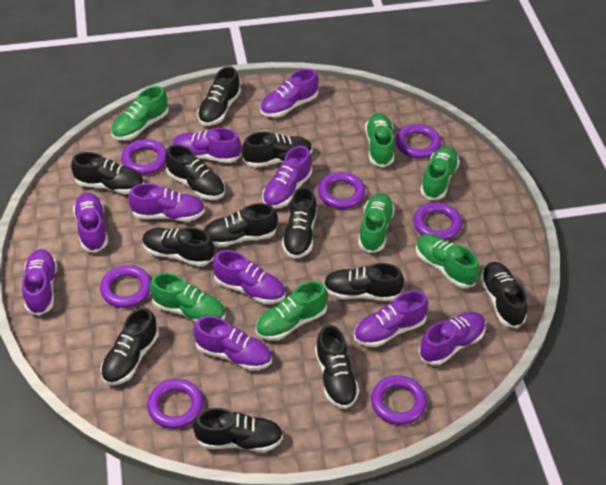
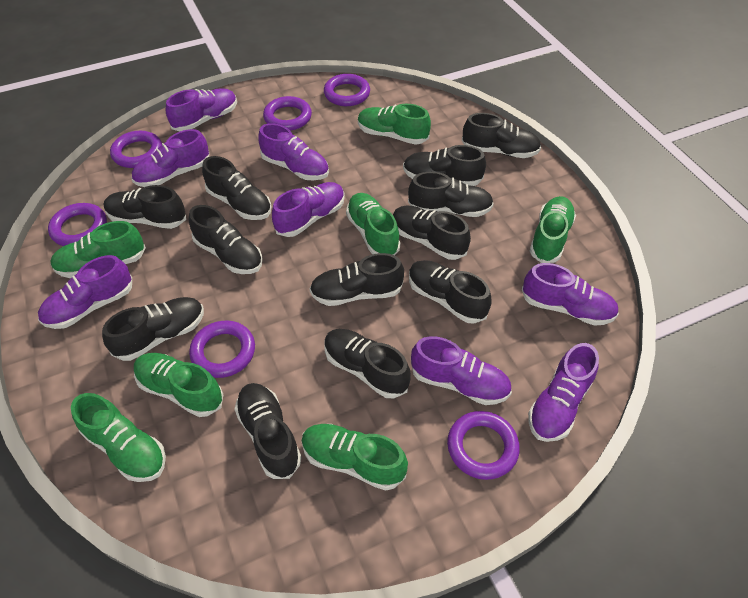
purple ring: 7 -> 6
purple shoe: 10 -> 8

